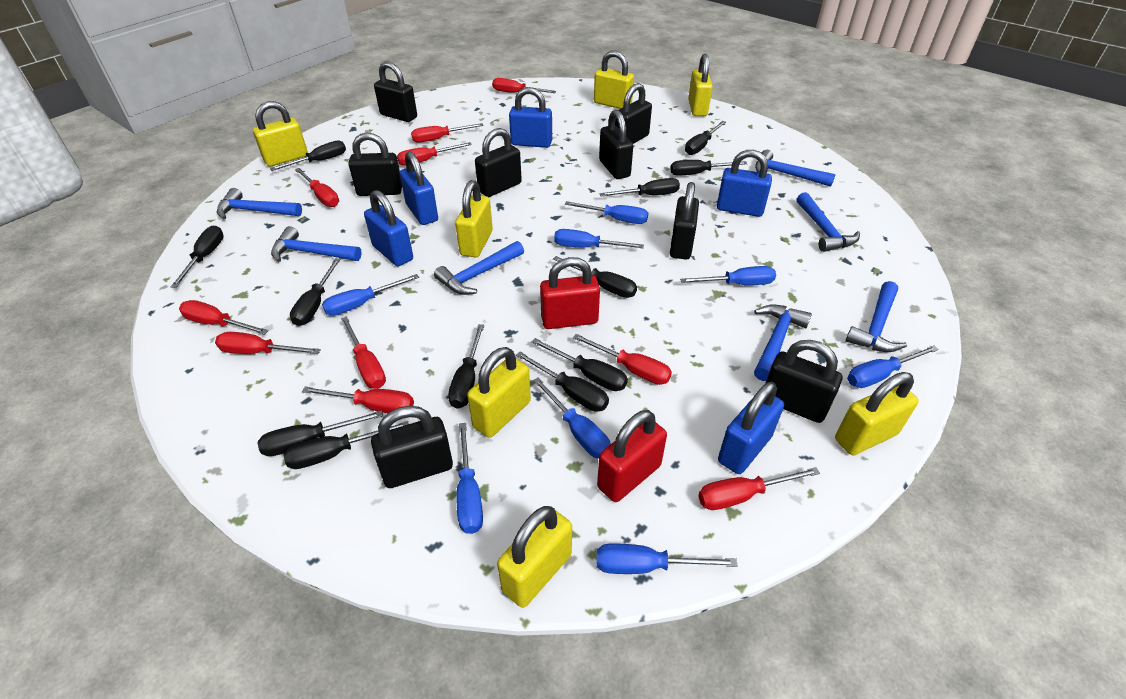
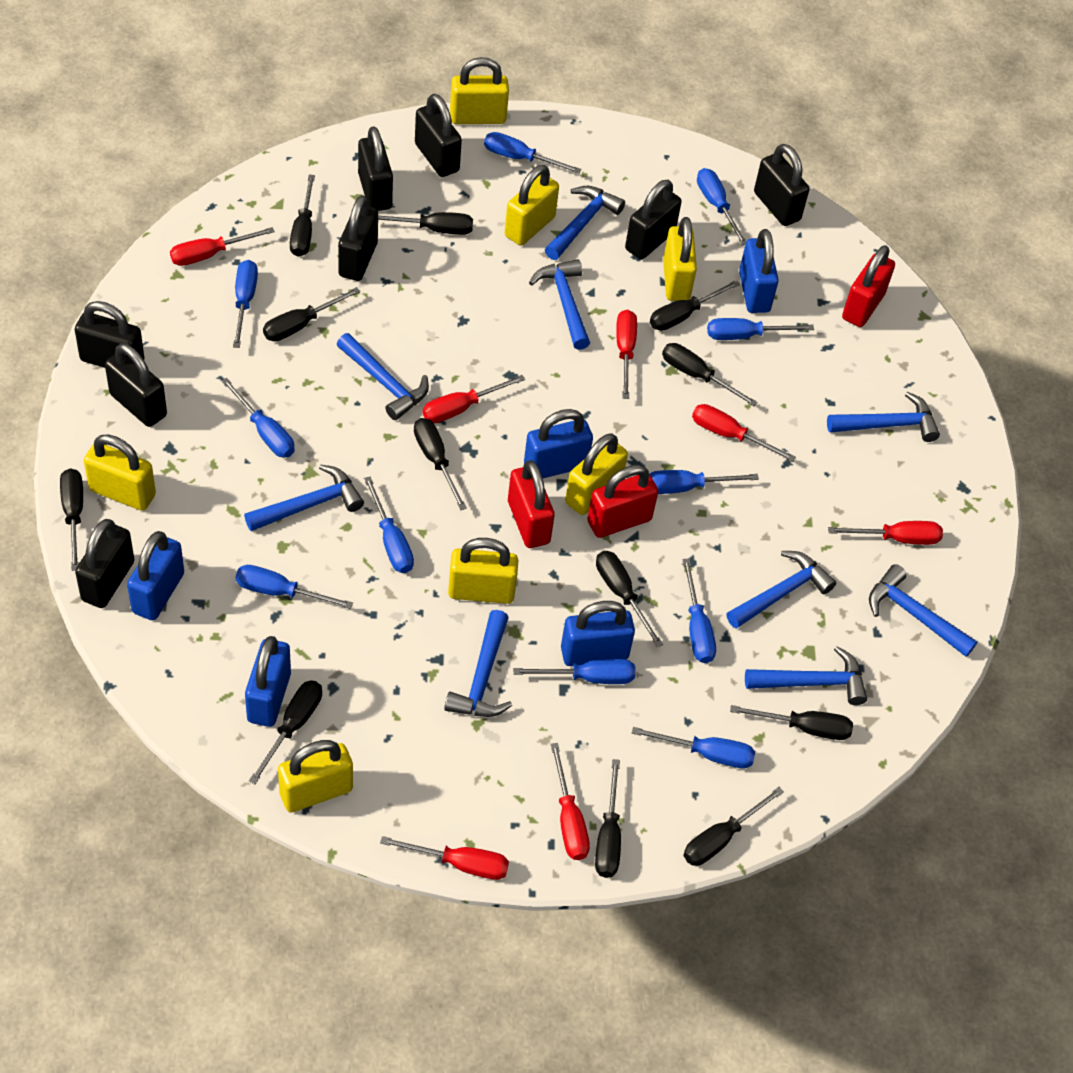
blue hammer: 7 -> 9
blue screwdriver: 8 -> 11
red padlock: 2 -> 3
red screwdriver: 10 -> 7

